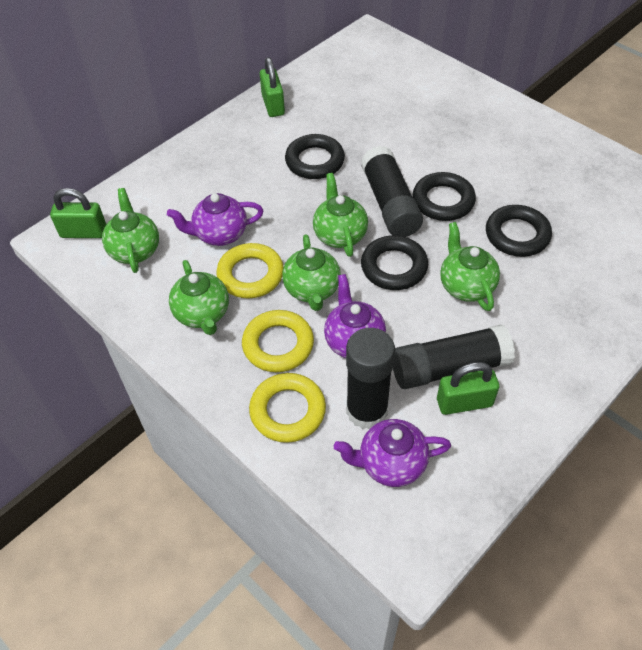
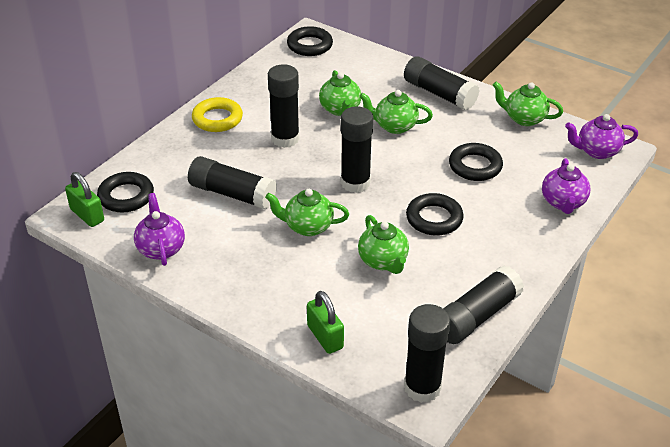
black glue stick: 3 -> 6
green padlock: 3 -> 2
yellow ring: 3 -> 1

